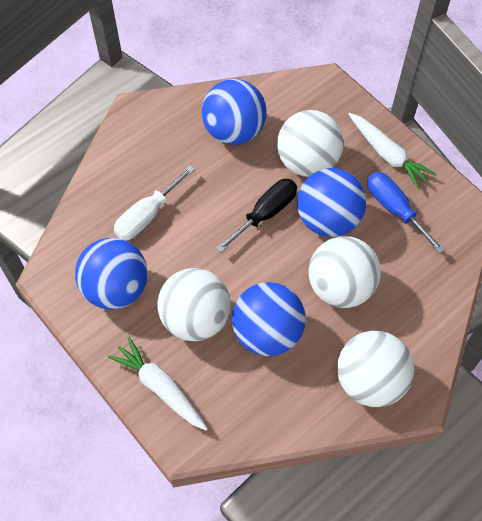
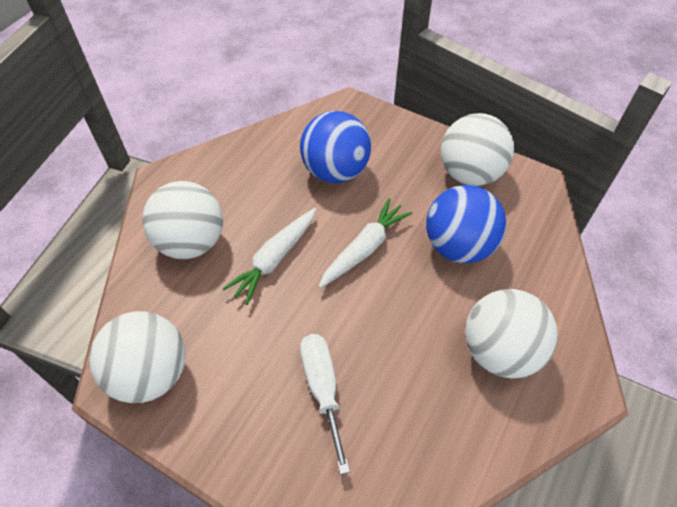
black screwdriver: 1 -> 0
blue ball: 4 -> 2
blue screwdriver: 1 -> 0

